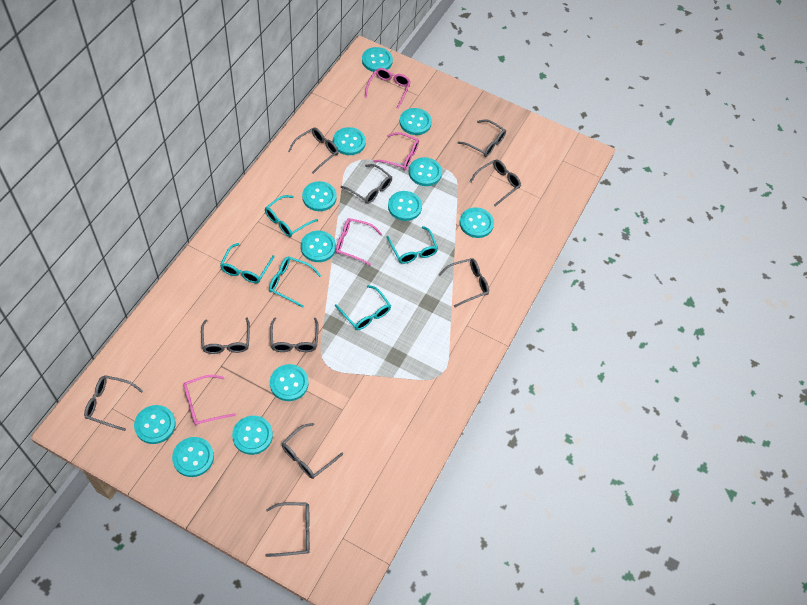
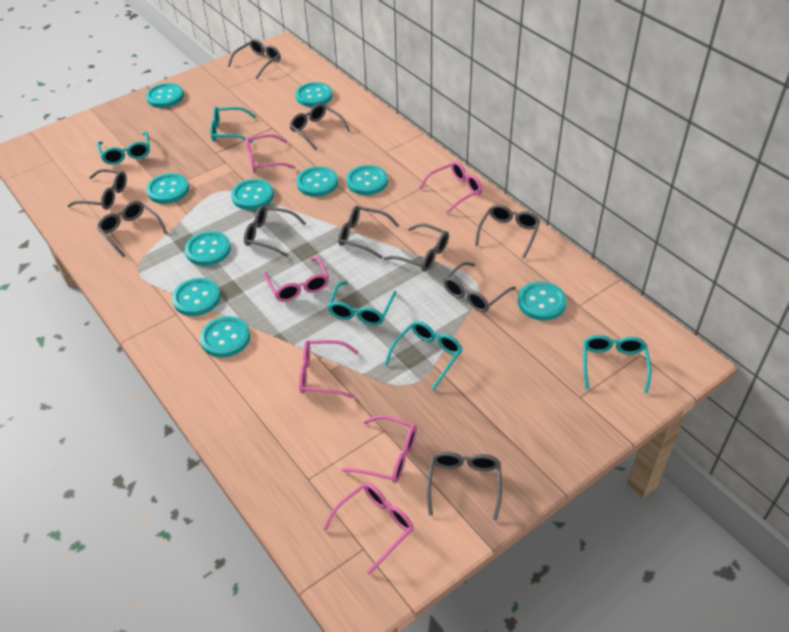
pink glasses: 4 -> 6
turquoise button: 12 -> 10

